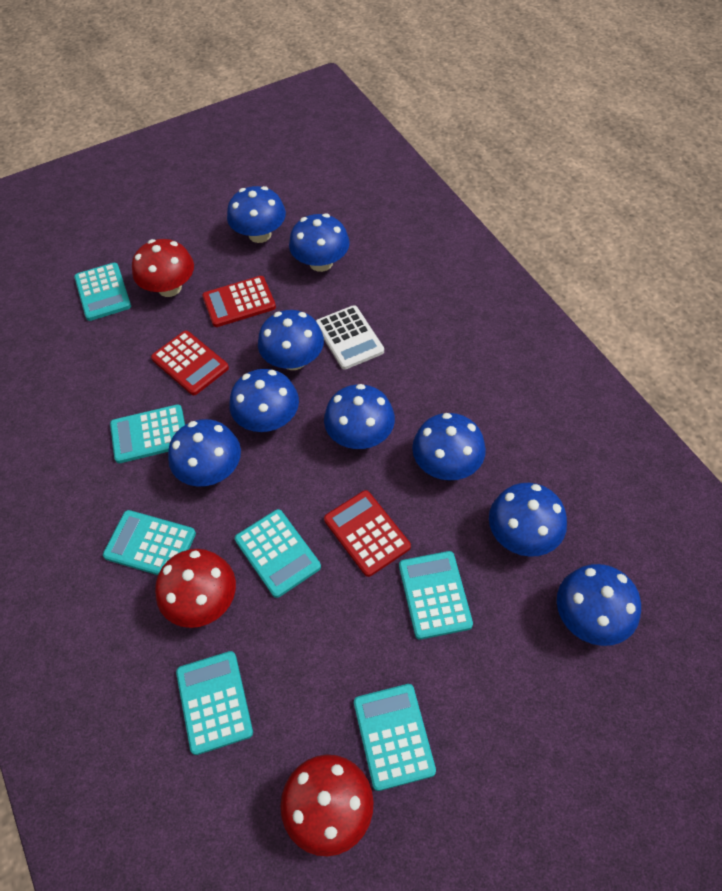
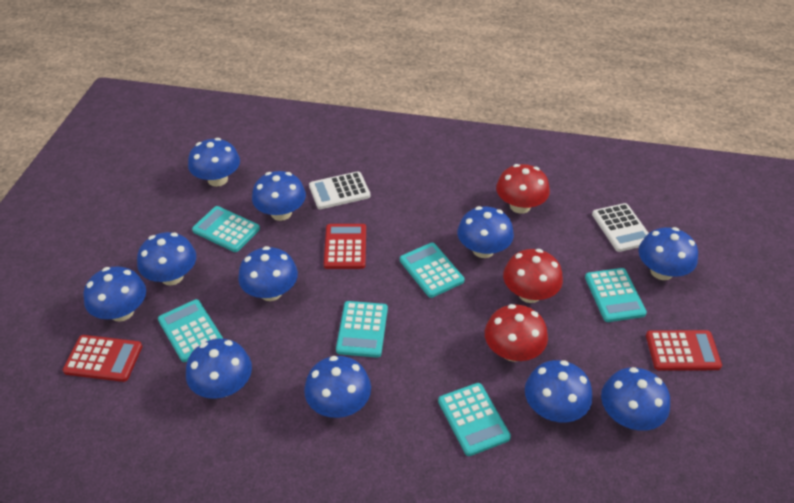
blue mushroom: 9 -> 11
turquoise calculator: 7 -> 6
white calculator: 1 -> 2

